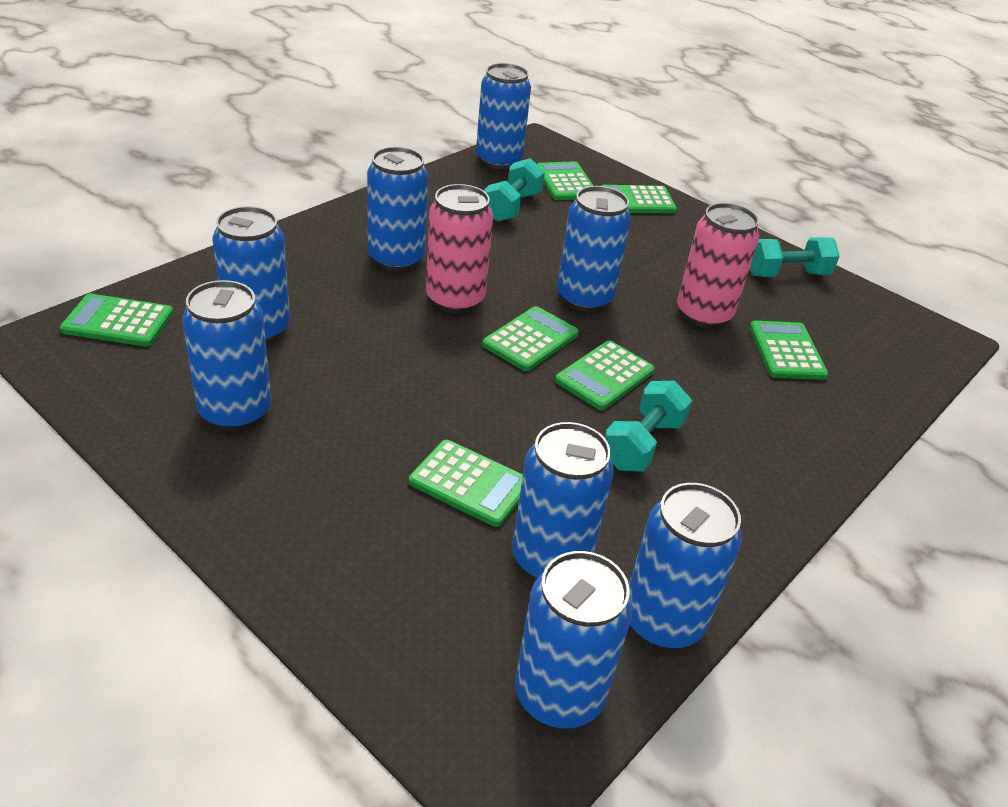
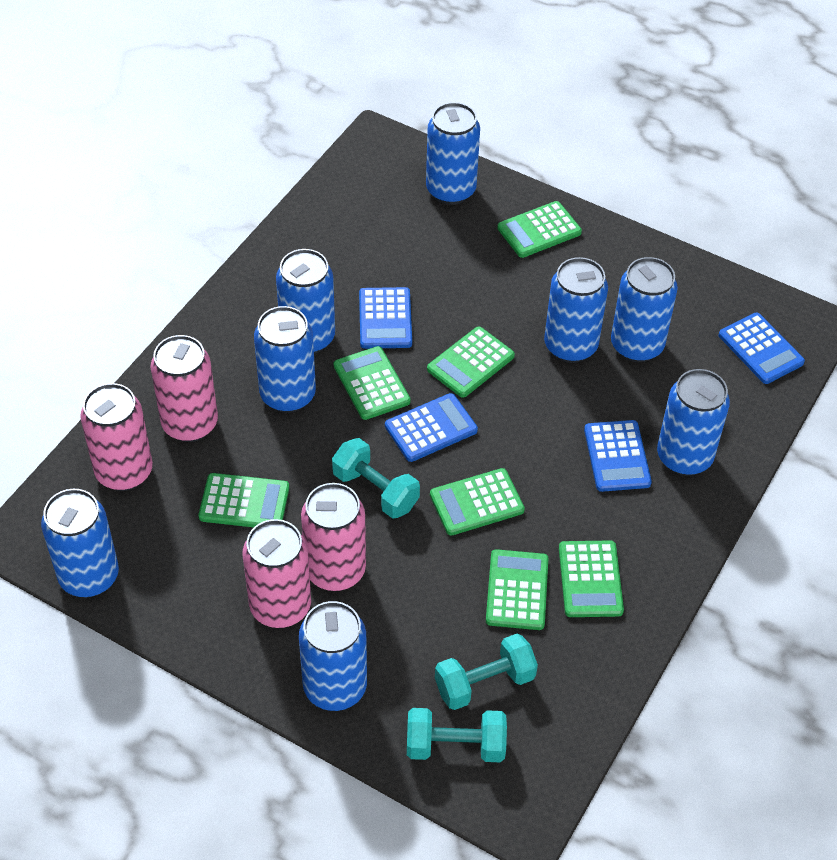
blue calculator: 0 -> 4
pink can: 2 -> 4

